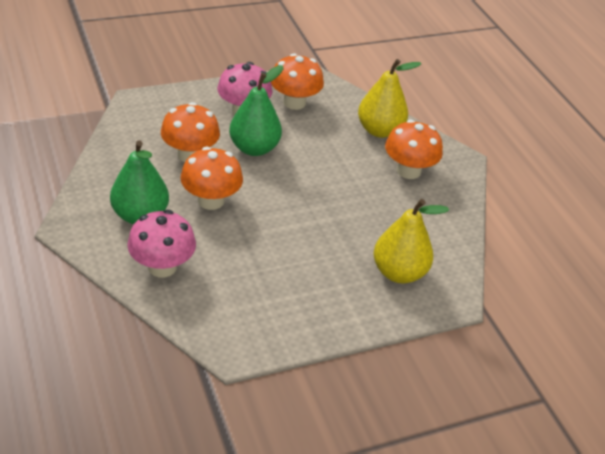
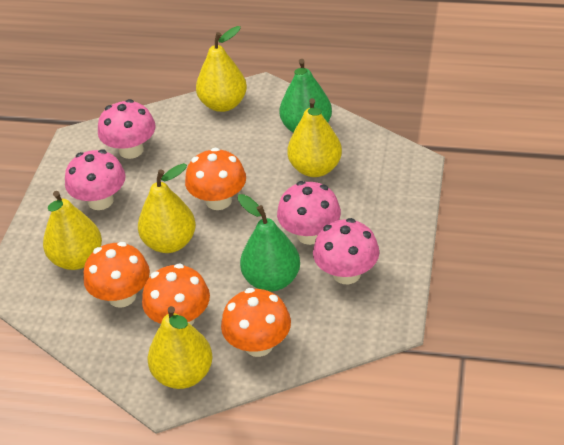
pink mushroom: 2 -> 4
yellow pear: 2 -> 5

